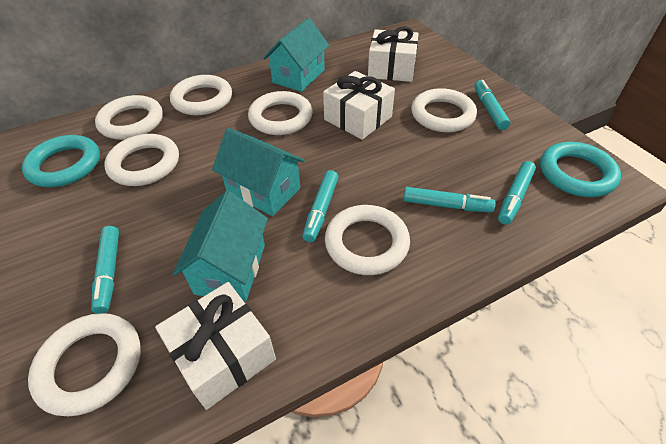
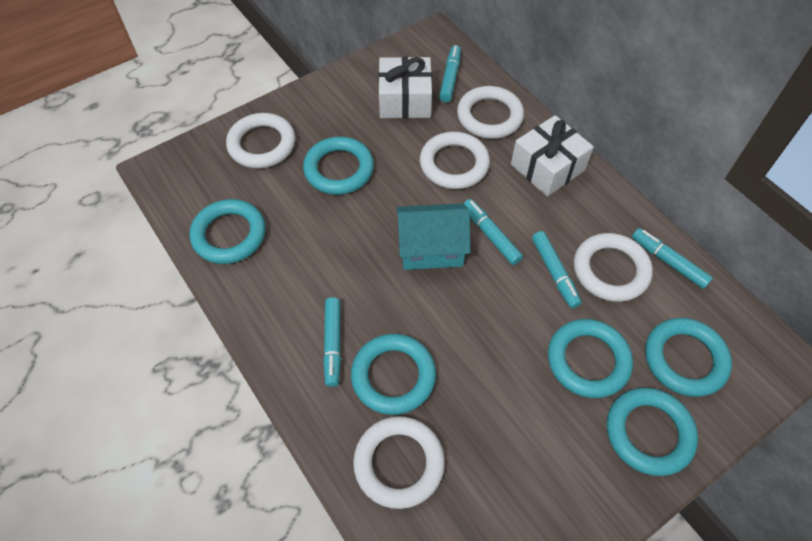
turquoise house: 3 -> 1
turquoise ring: 2 -> 6
white gift: 3 -> 2
white ring: 7 -> 5

